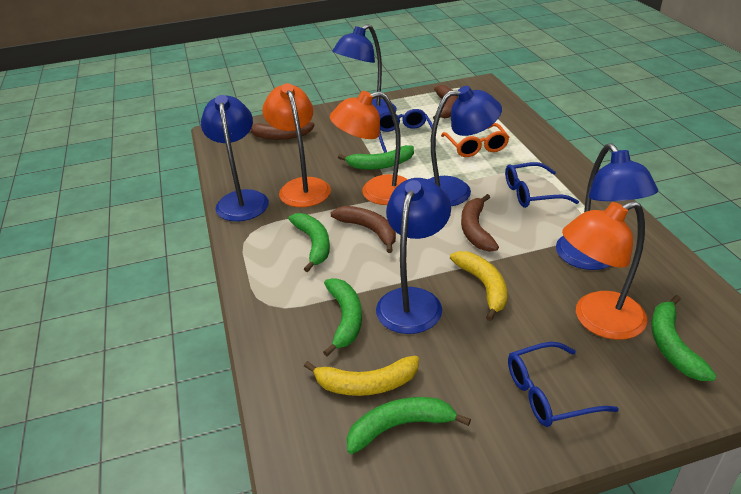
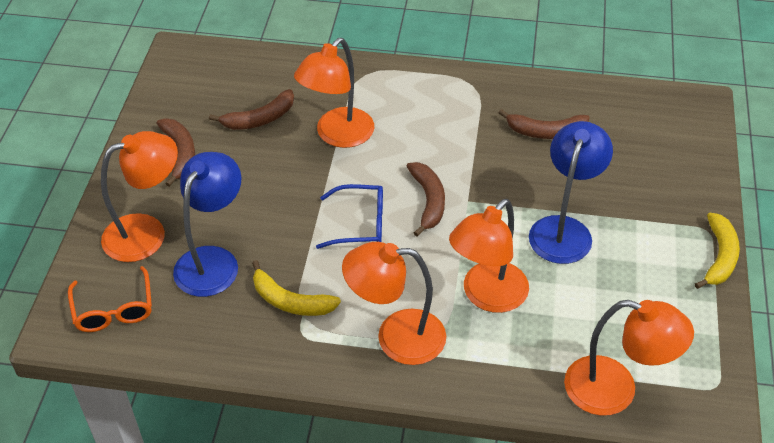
blue glasses: 3 -> 1
blue lamp: 5 -> 2
green banana: 5 -> 0
orange lamp: 3 -> 5

